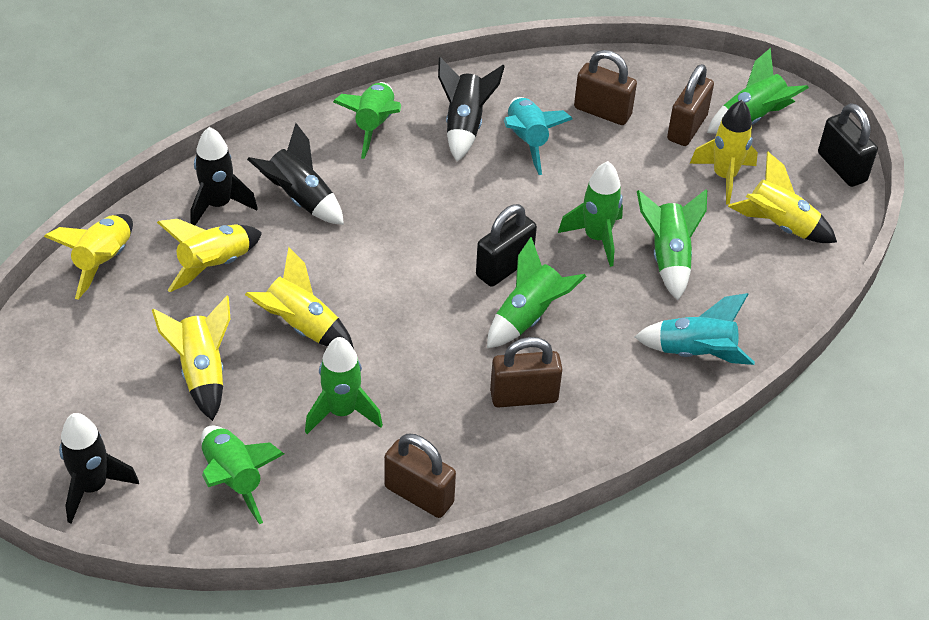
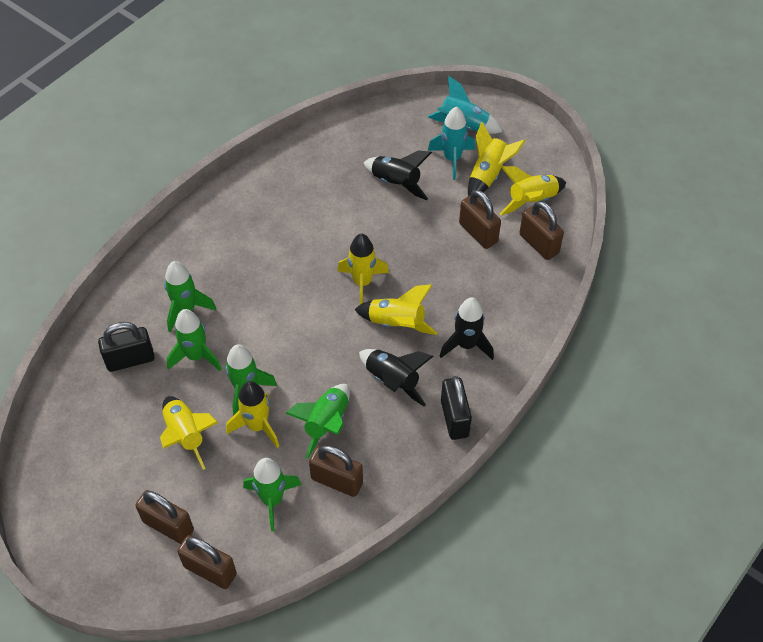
black rocket: 4 -> 3
brown padlock: 4 -> 5
green rocket: 7 -> 5

